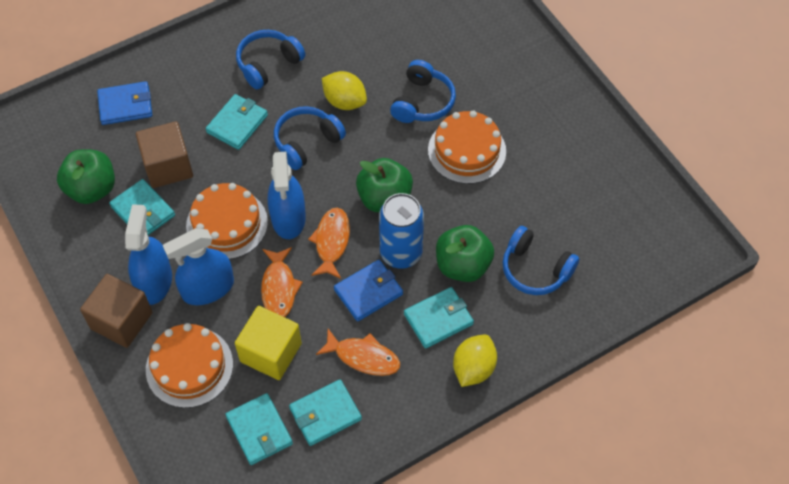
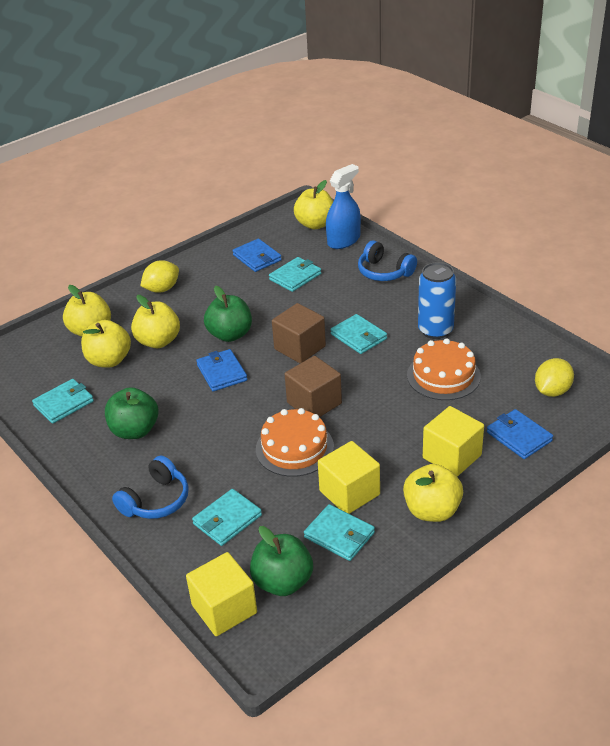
blue headphones: 4 -> 2
blue spray bottle: 3 -> 1
blue wallet: 2 -> 3
orange cake: 3 -> 2
orange fish: 3 -> 0
yellow apple: 0 -> 5
yellow cube: 1 -> 3

